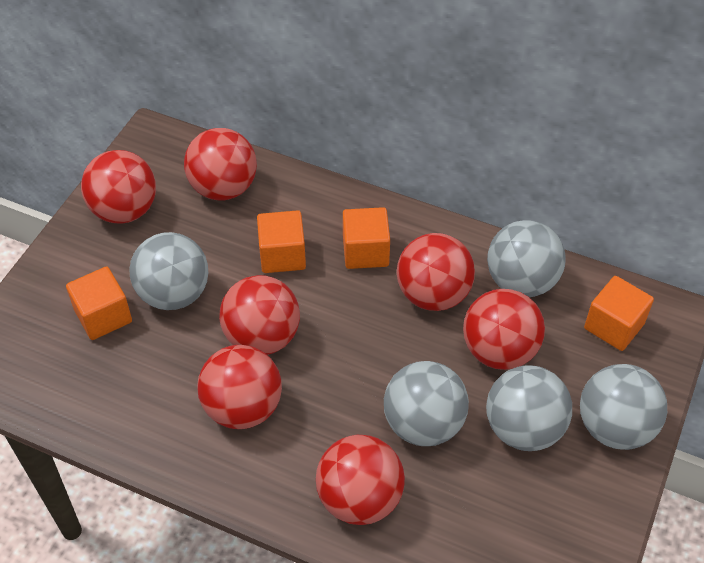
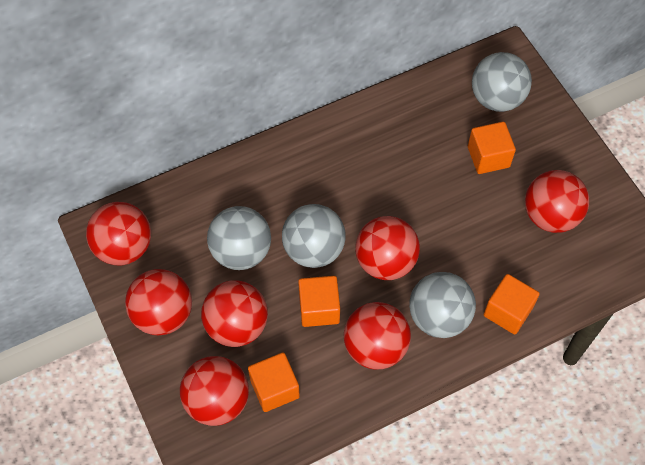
grey ball: 5 -> 4

